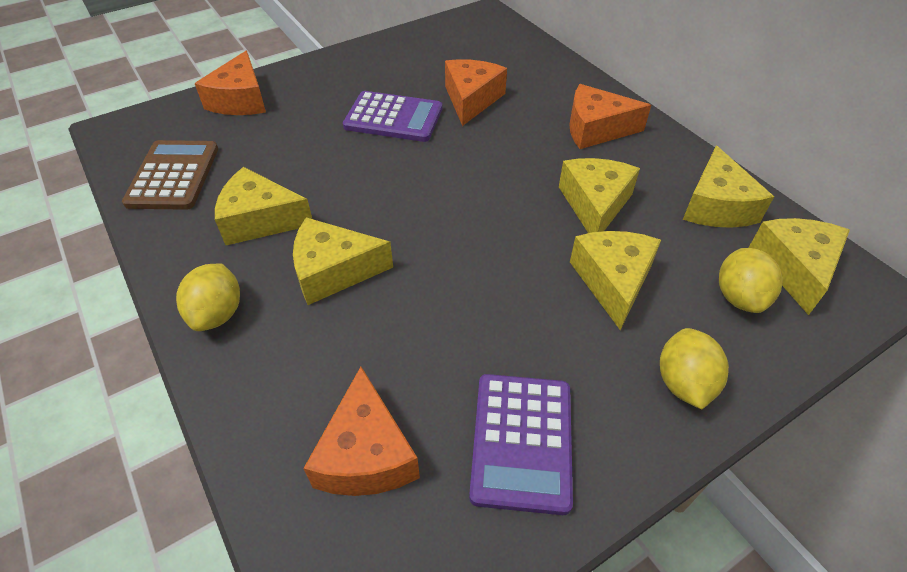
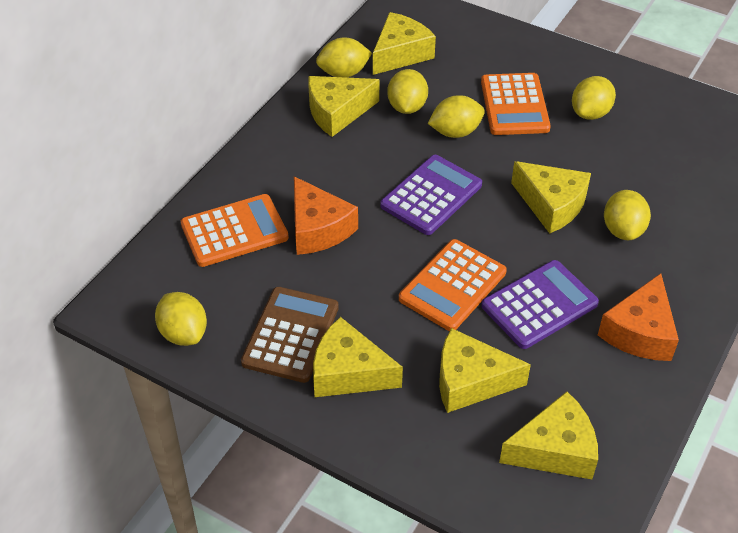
orange calculator: 0 -> 3
orange cheese: 4 -> 2
yellow lemon: 3 -> 6

